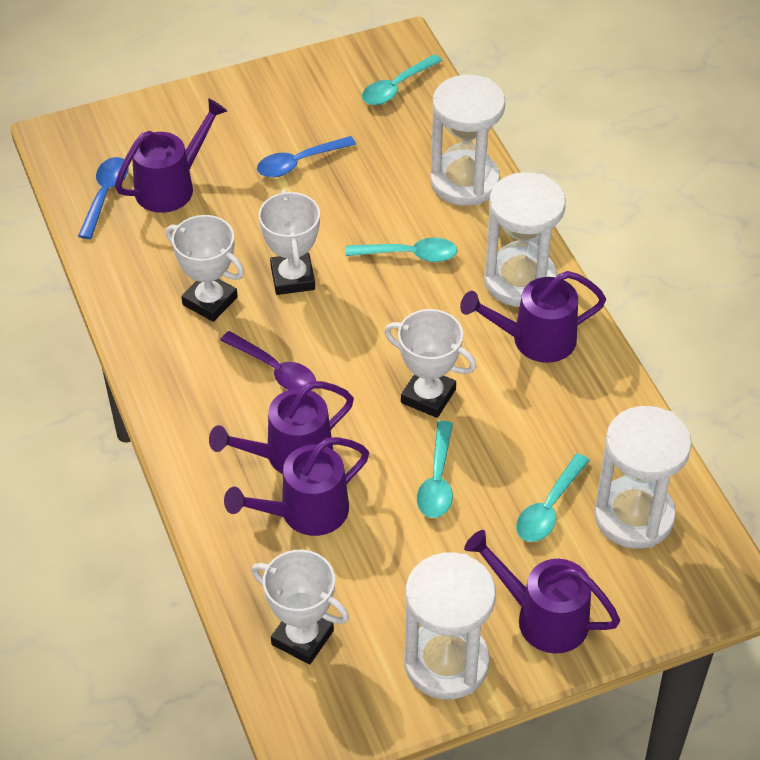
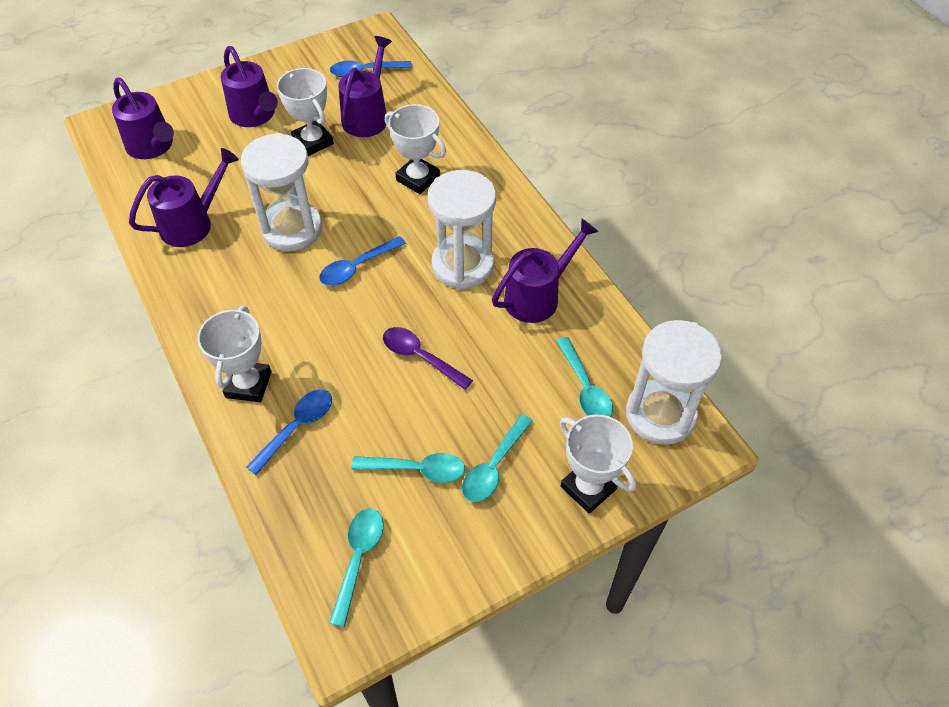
blue spoon: 2 -> 3
white hourglass: 4 -> 3

